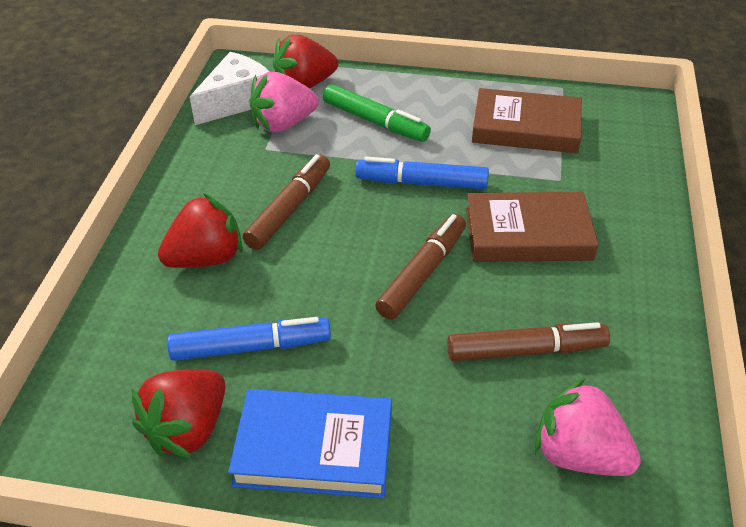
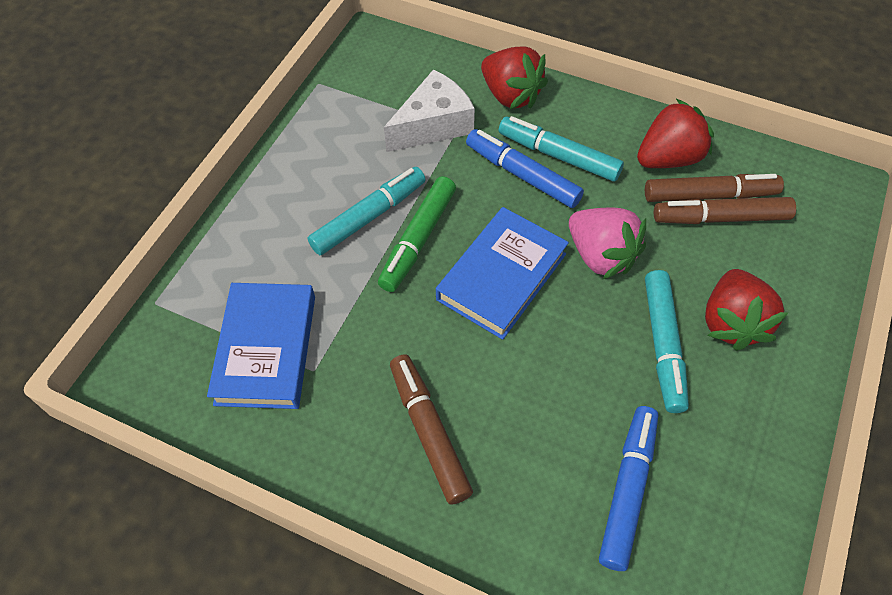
blue book: 1 -> 2
brown book: 2 -> 0
pink strawberry: 2 -> 1
turquoise marker: 0 -> 3

